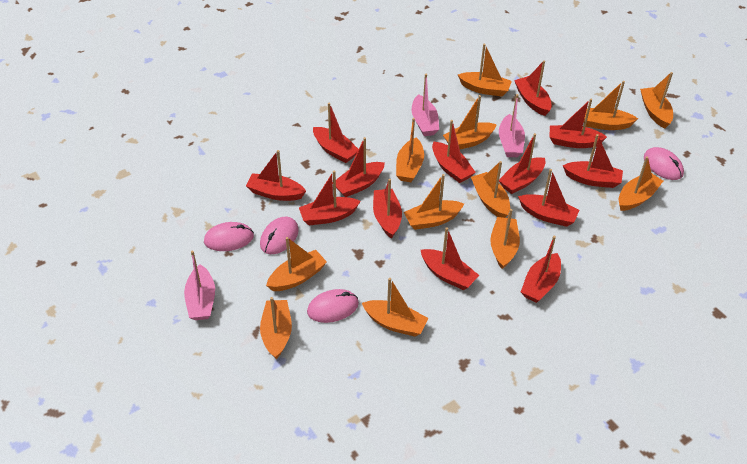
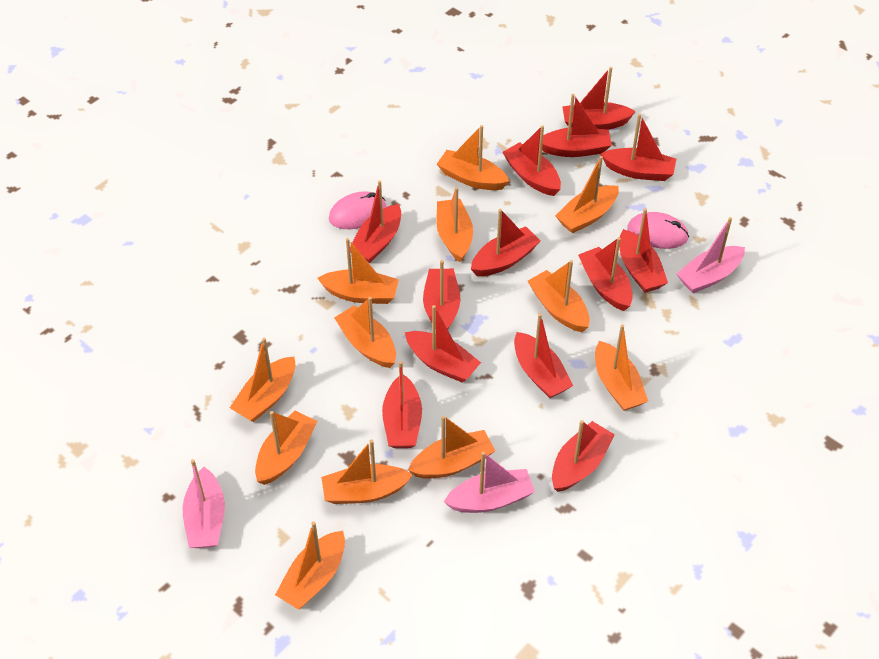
pink mouse: 4 -> 2

